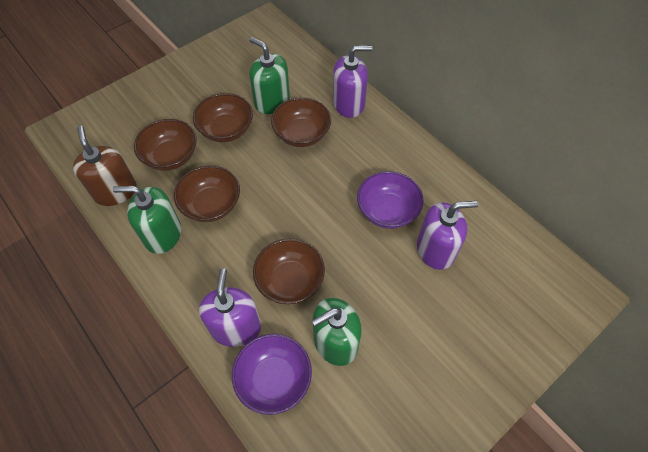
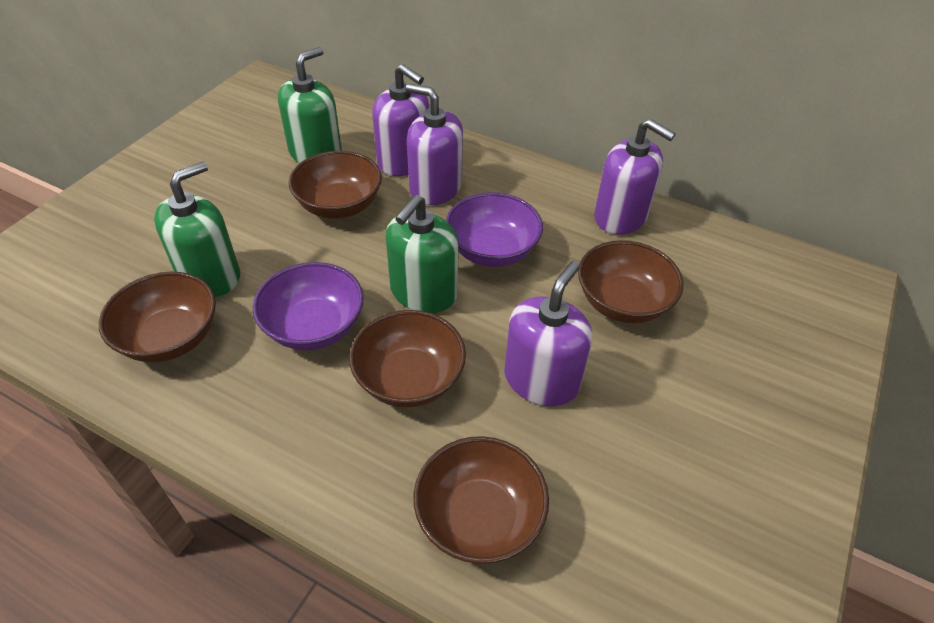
brown soap dispenser: 1 -> 0
purple soap dispenser: 3 -> 4

